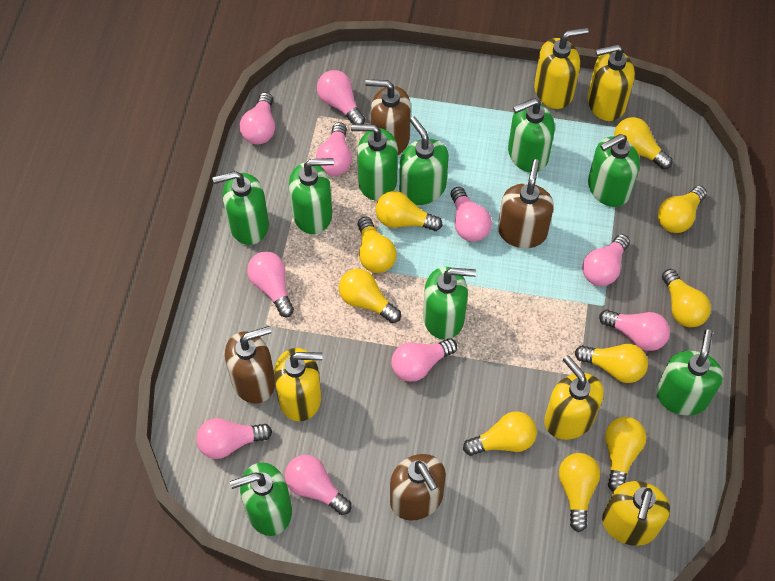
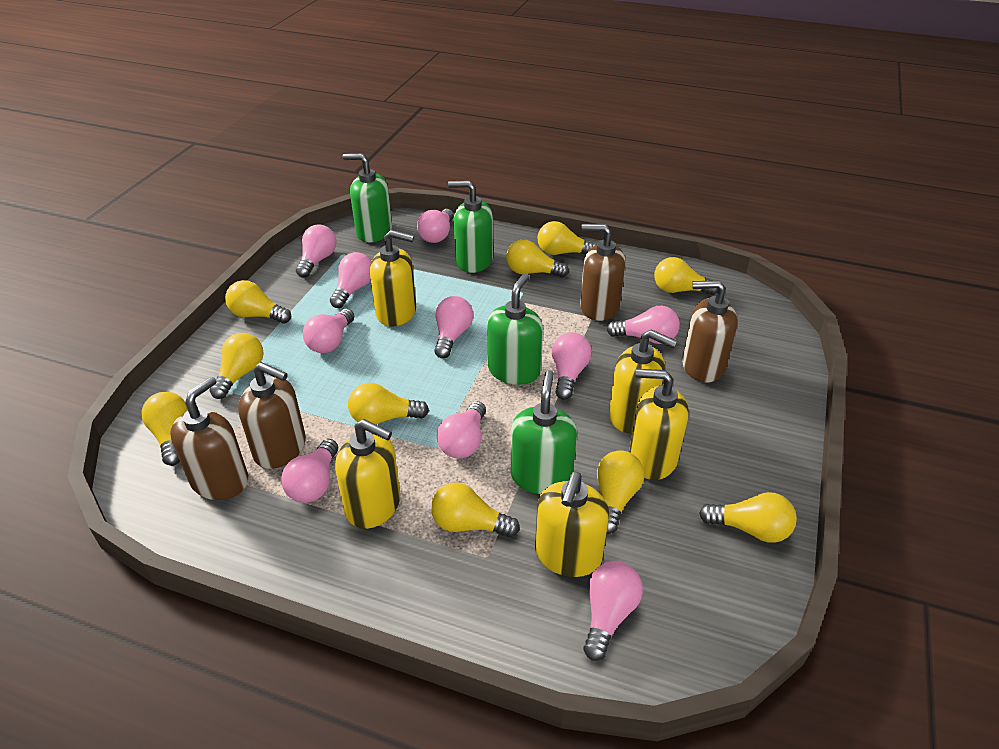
green soap dispenser: 9 -> 4

